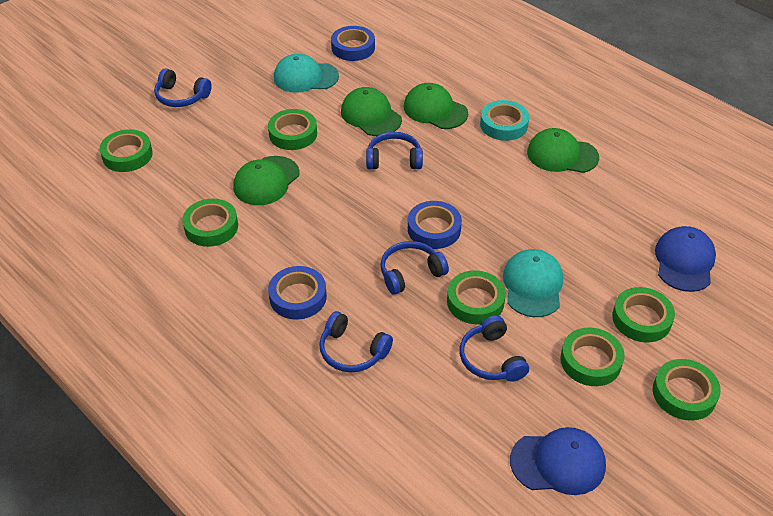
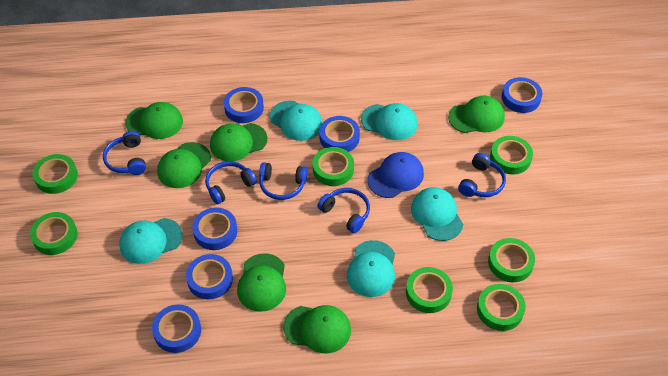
blue cap: 2 -> 1
blue tape: 3 -> 6
green cap: 4 -> 6
turquoise cap: 2 -> 5
turquoise tape: 1 -> 0

